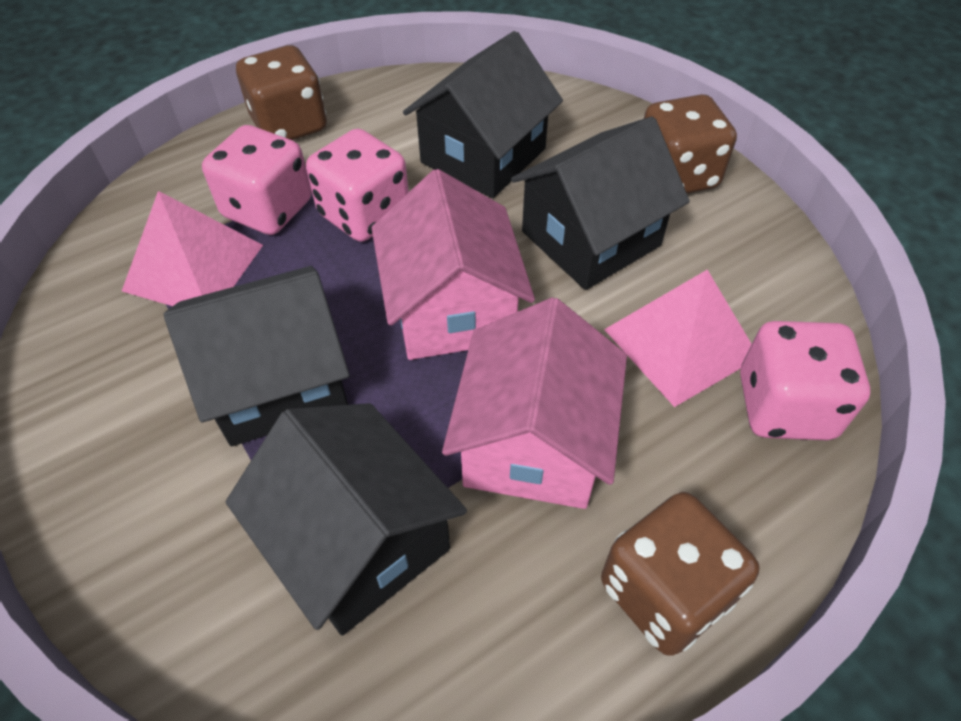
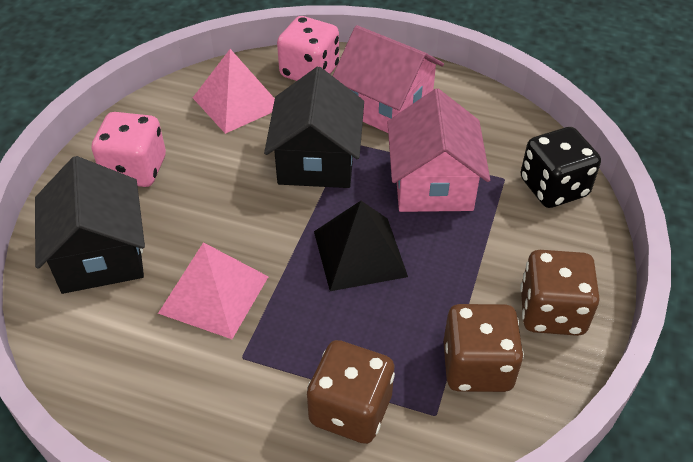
black dice: 0 -> 1
black house: 4 -> 2
black pyramid: 0 -> 1
pink dice: 3 -> 2

